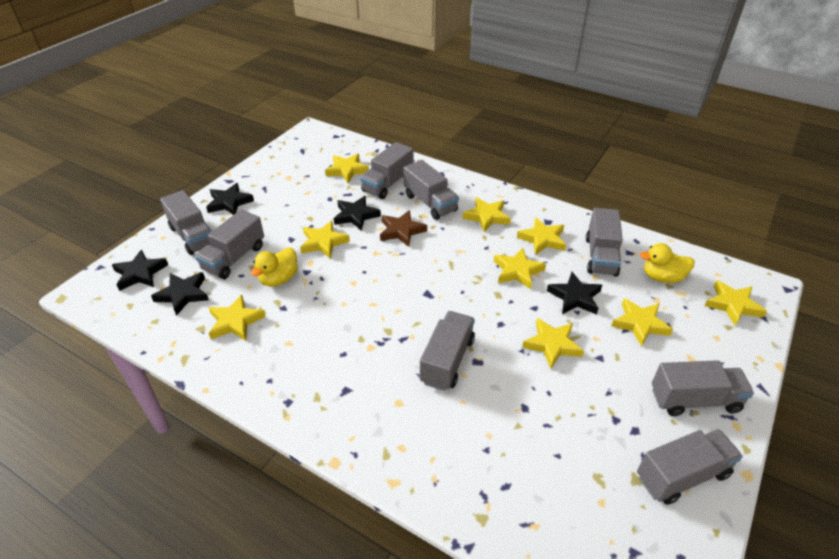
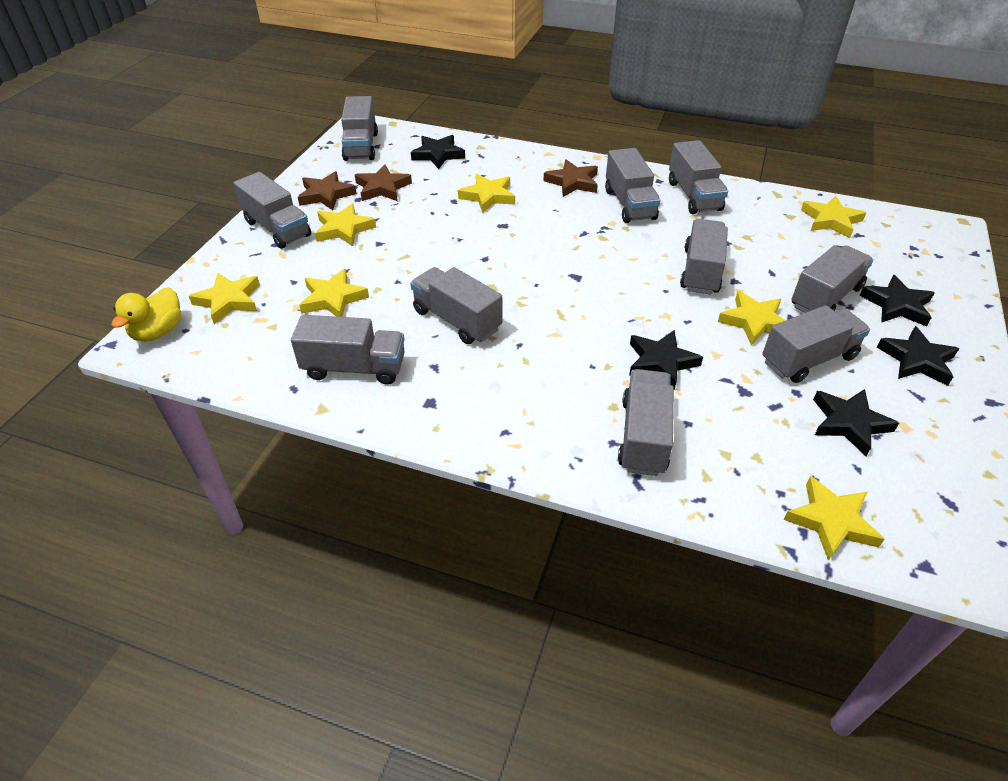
brown star: 1 -> 3
grey truck: 8 -> 10
yellow duck: 2 -> 1
yellow star: 9 -> 7

